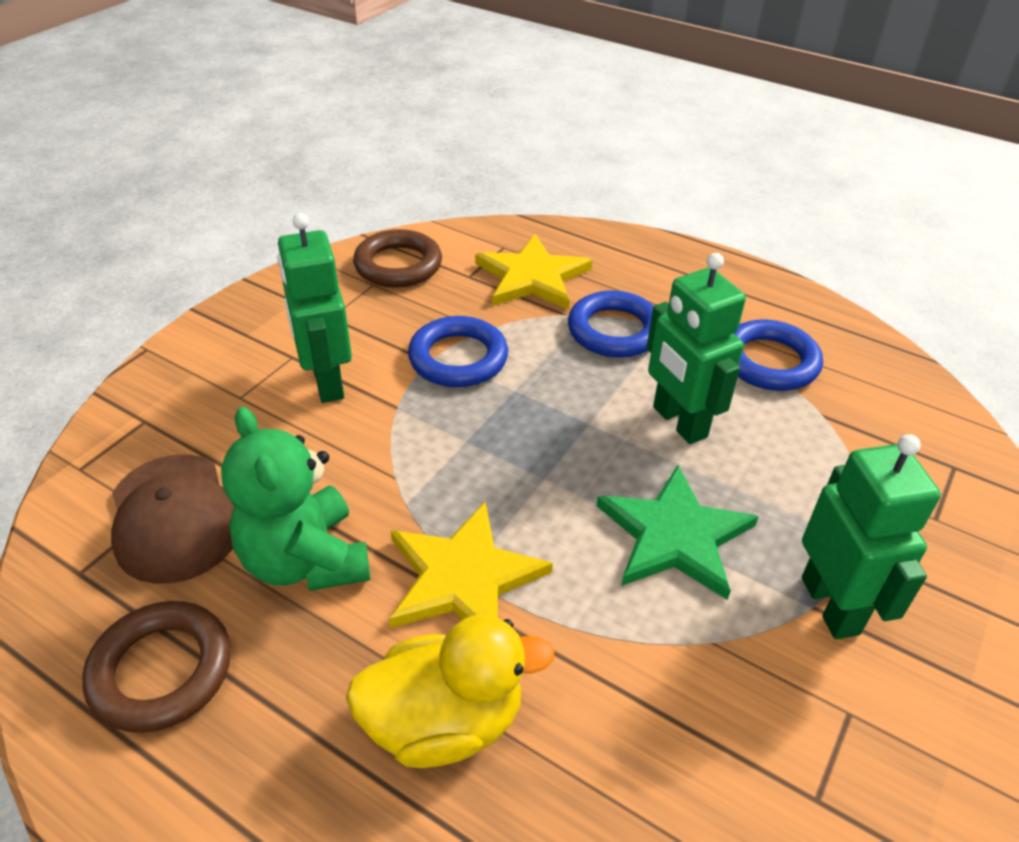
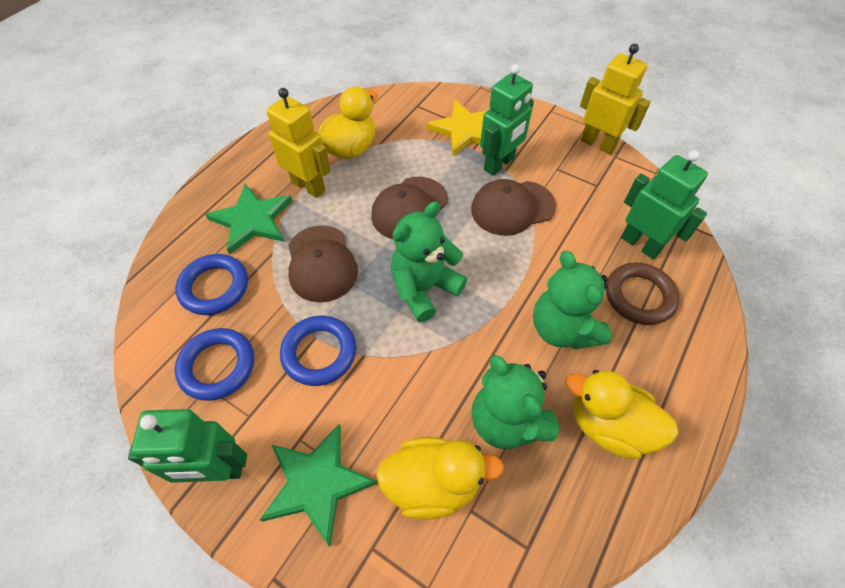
brown cap: 1 -> 3
brown ring: 2 -> 1
green star: 1 -> 2
green teddy bear: 1 -> 3
yellow duck: 1 -> 3
yellow robot: 0 -> 2
yellow star: 2 -> 1

